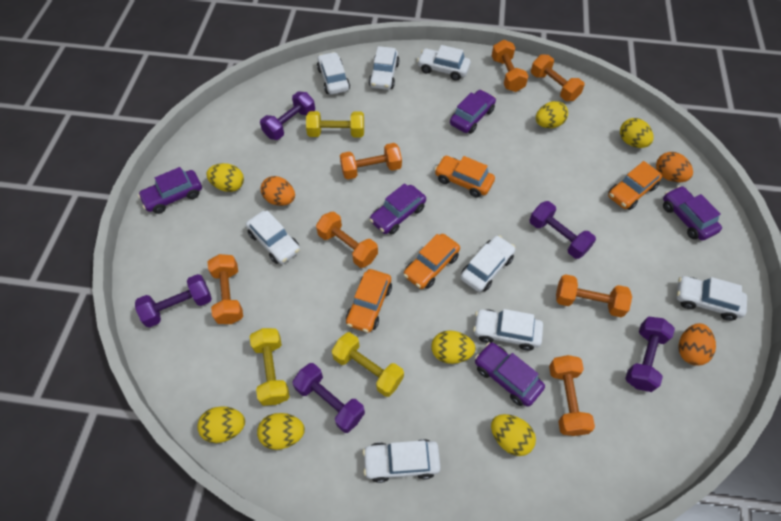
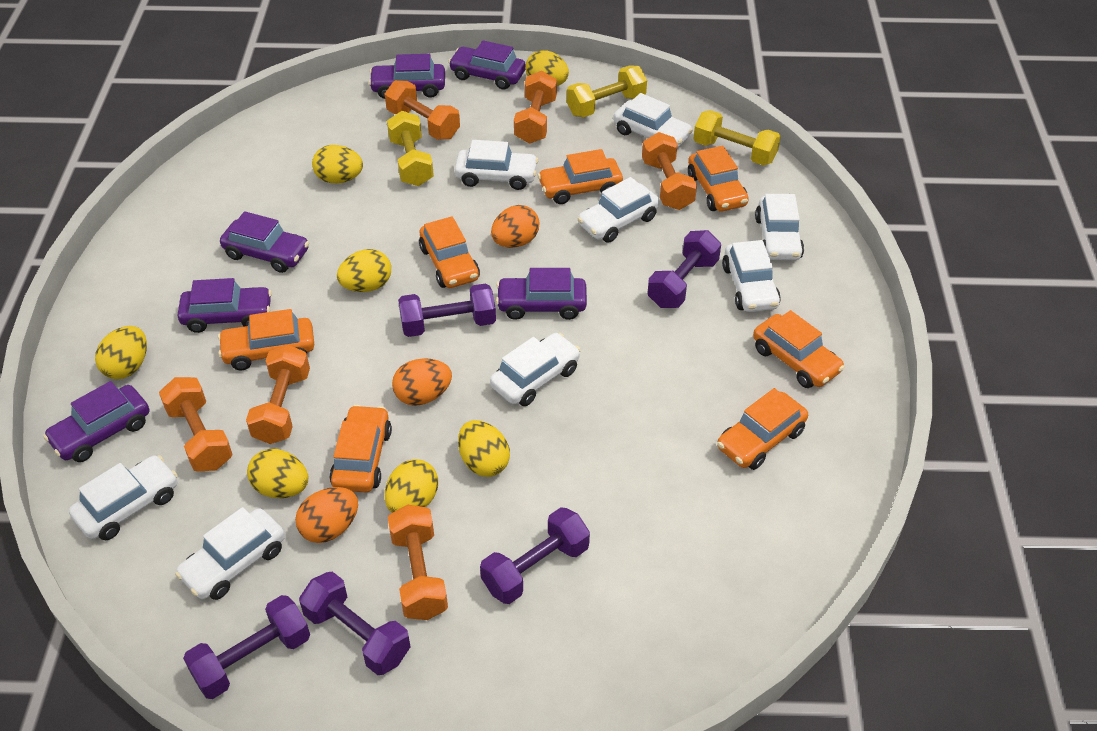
orange car: 4 -> 7
orange dumbbell: 7 -> 6
purple car: 5 -> 6

